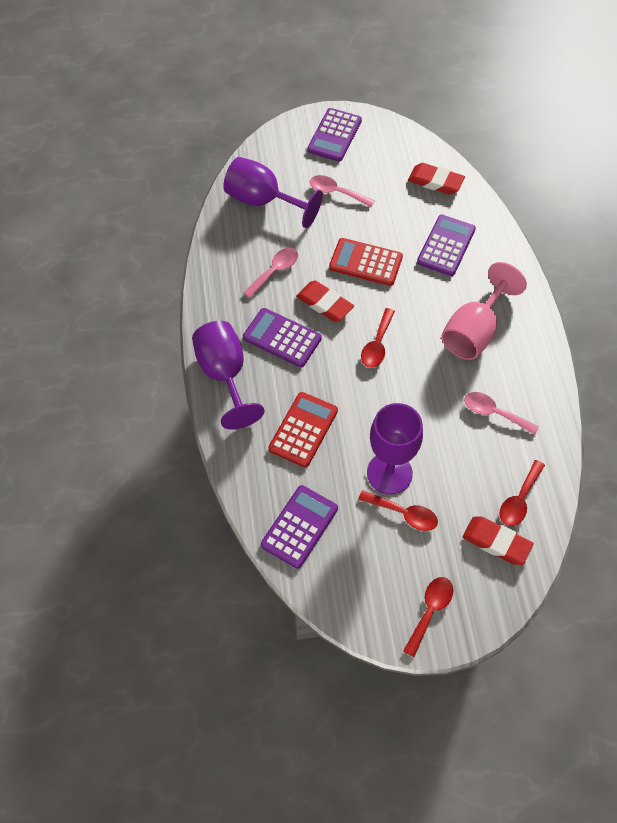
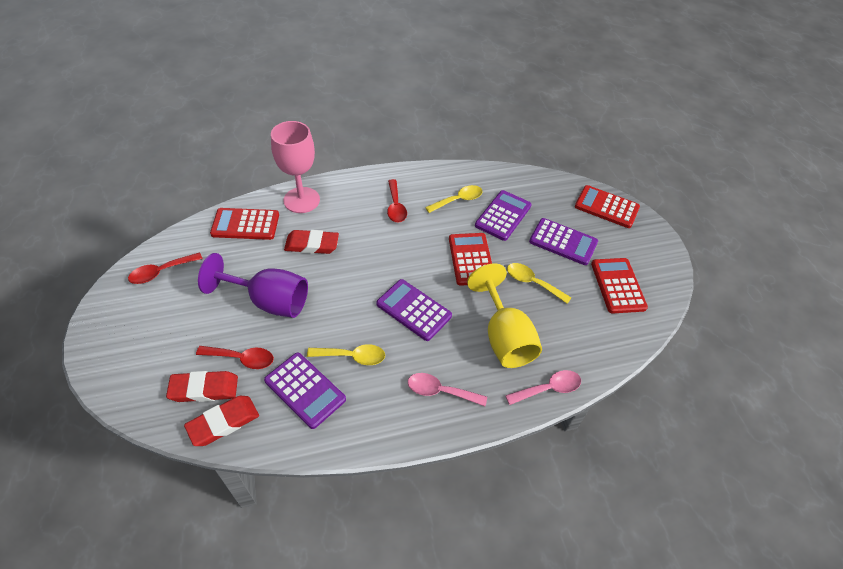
pink spoon: 3 -> 2
purple goblet: 3 -> 1
red calculator: 2 -> 4
red spoon: 4 -> 3
yellow goblet: 0 -> 1
yellow spoon: 0 -> 3

